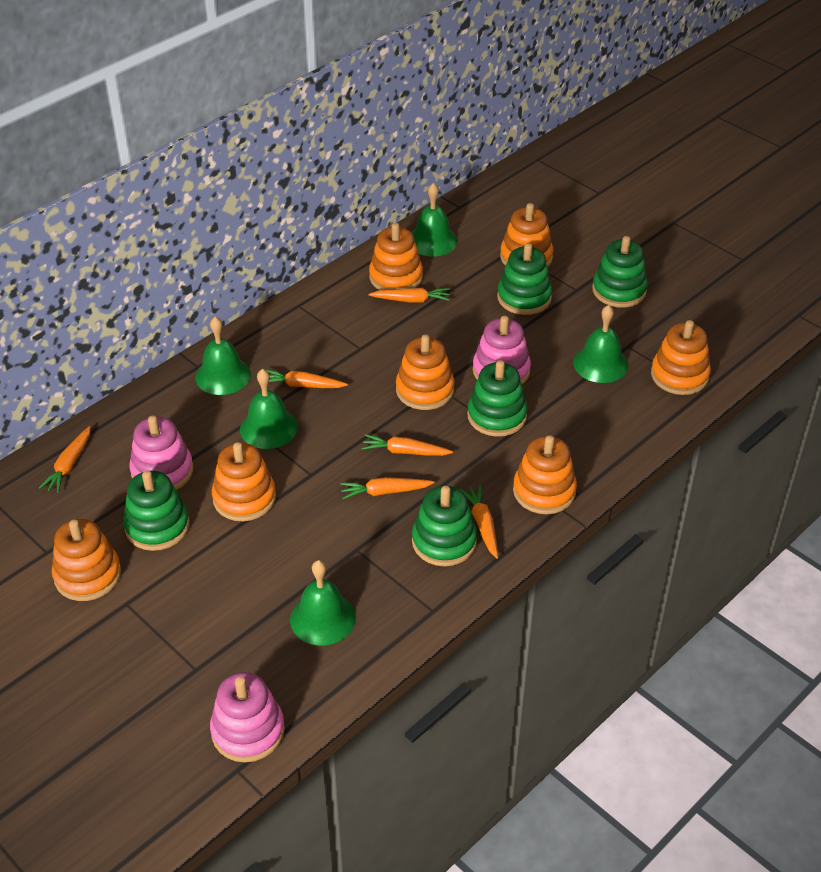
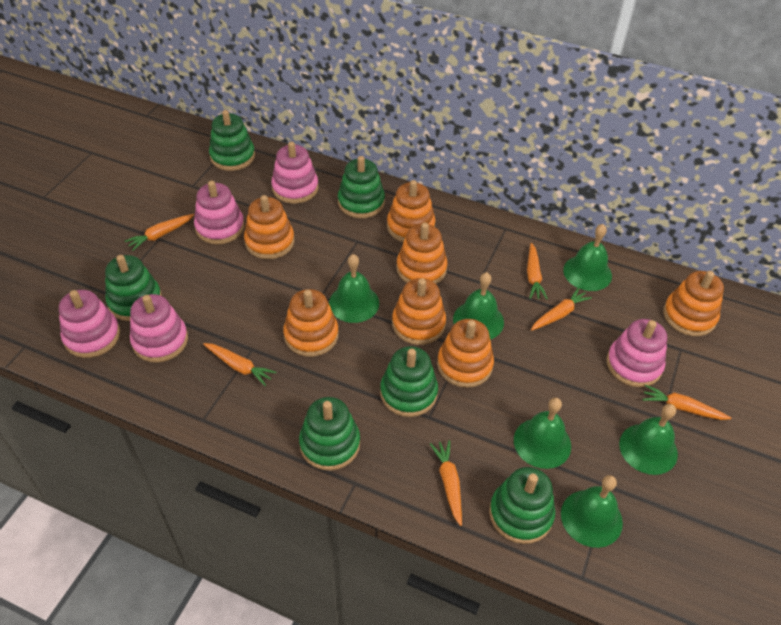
green bell: 5 -> 6
green stacking toy: 5 -> 6
pink stacking toy: 3 -> 5

